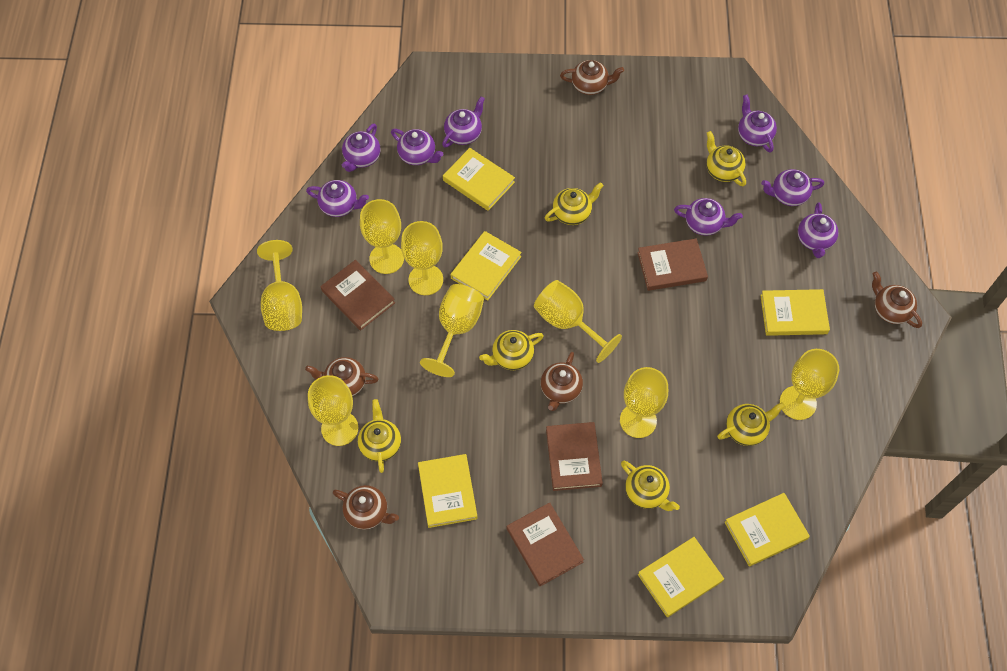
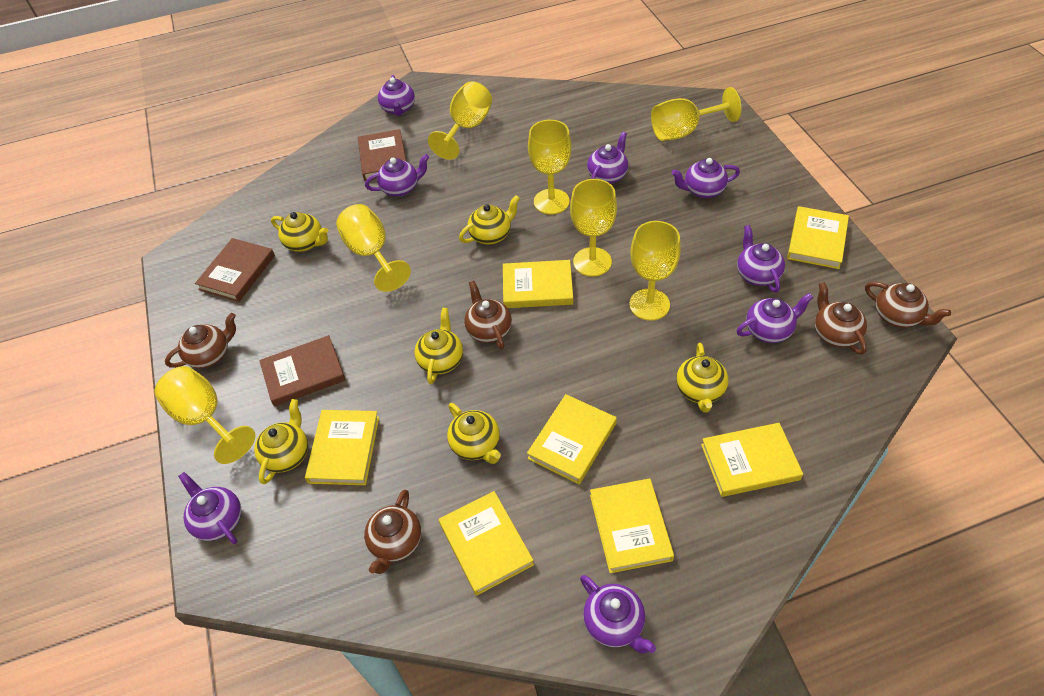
brown book: 4 -> 3
yellow book: 6 -> 7
yellow goblet: 8 -> 7

